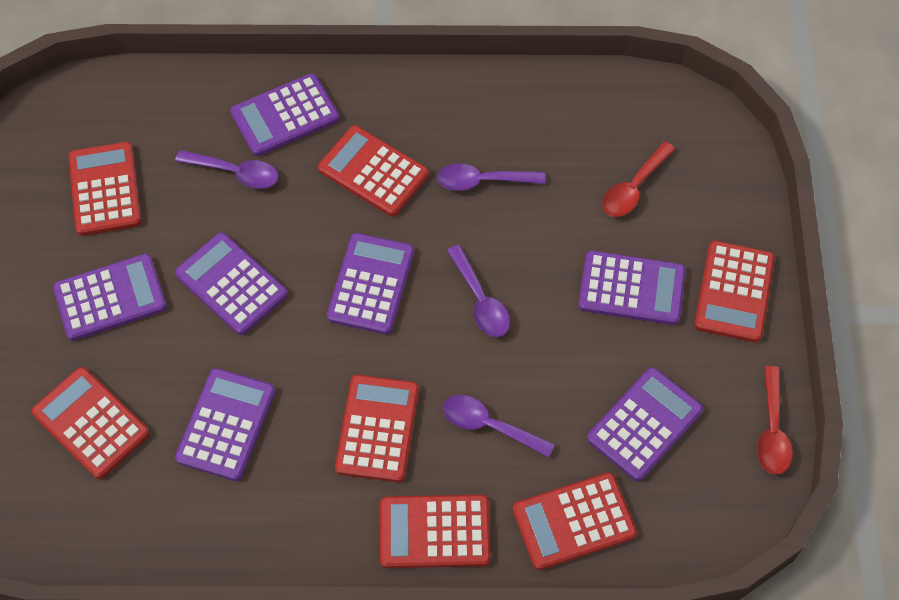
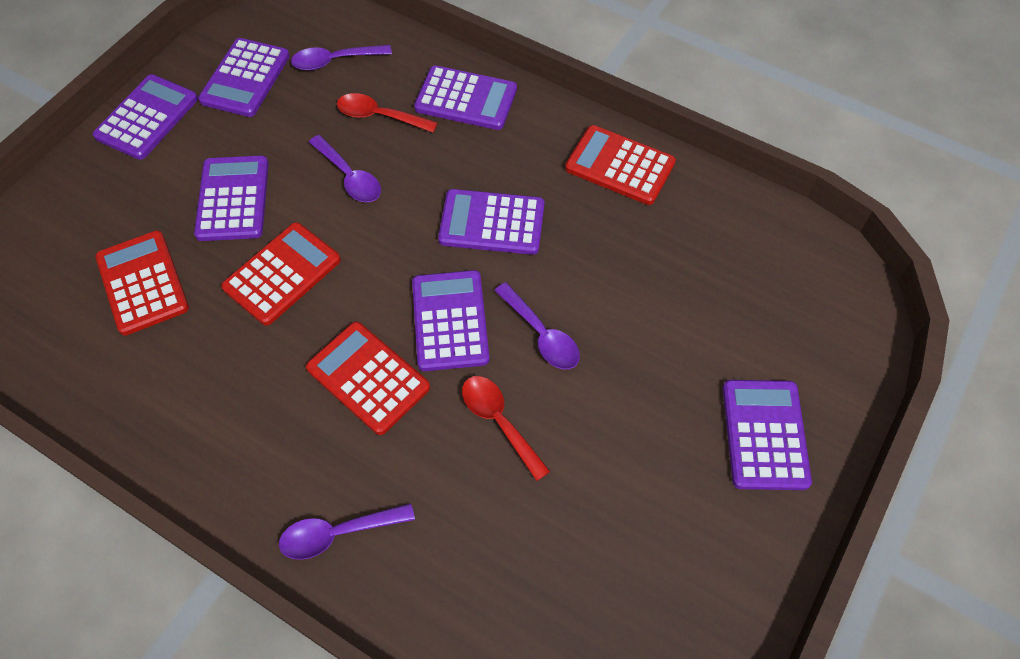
red calculator: 7 -> 4

